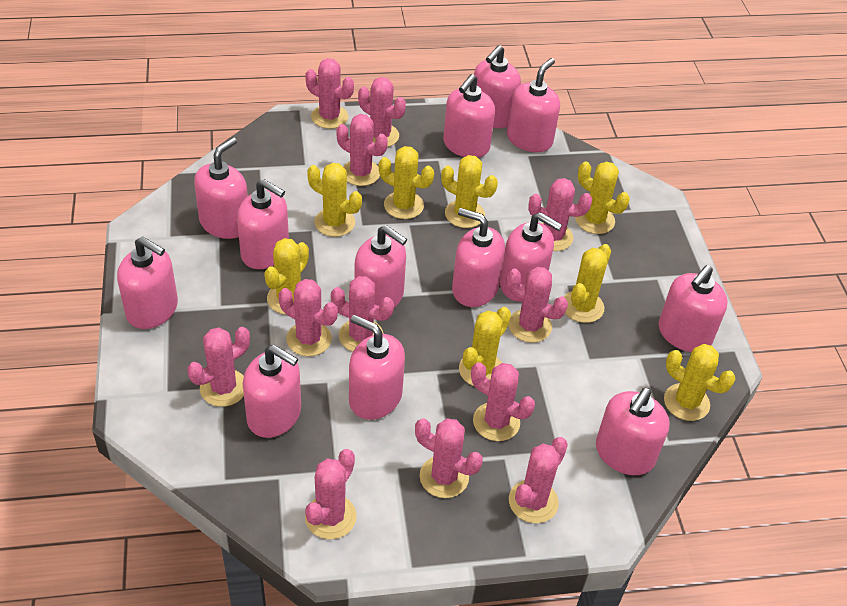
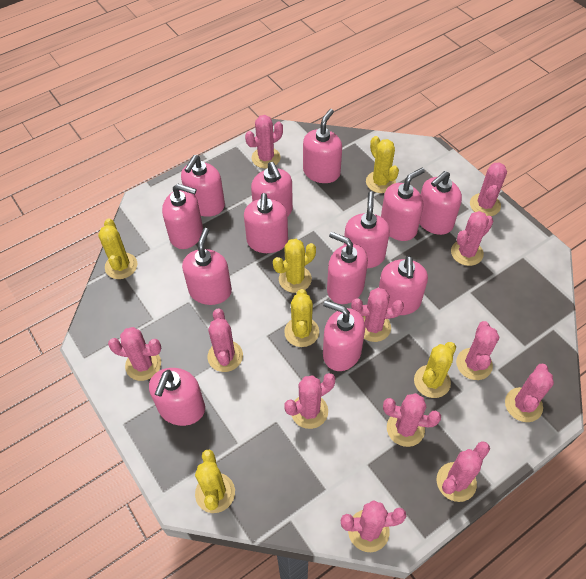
yellow cactus: 8 -> 6

